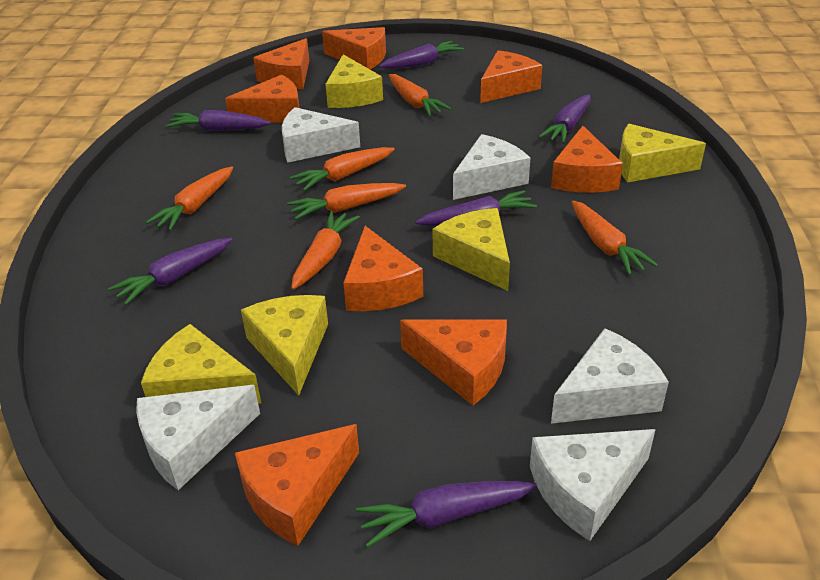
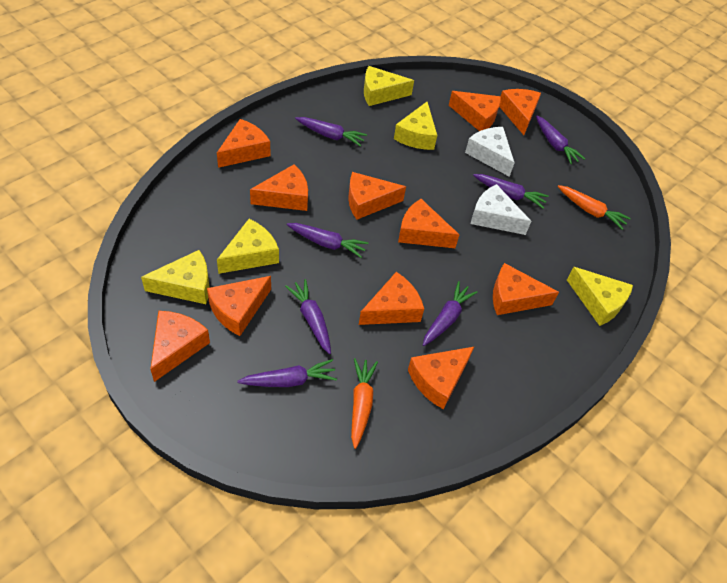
orange carrot: 6 -> 2
orange cheese: 8 -> 11
purple carrot: 6 -> 7
white cheese: 5 -> 2

